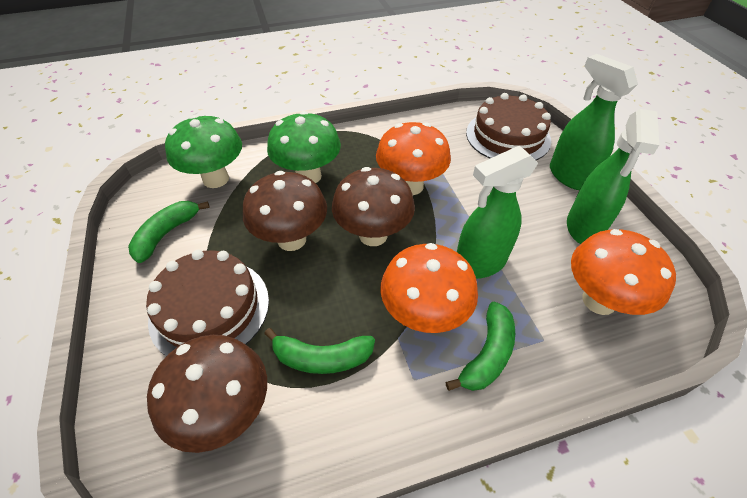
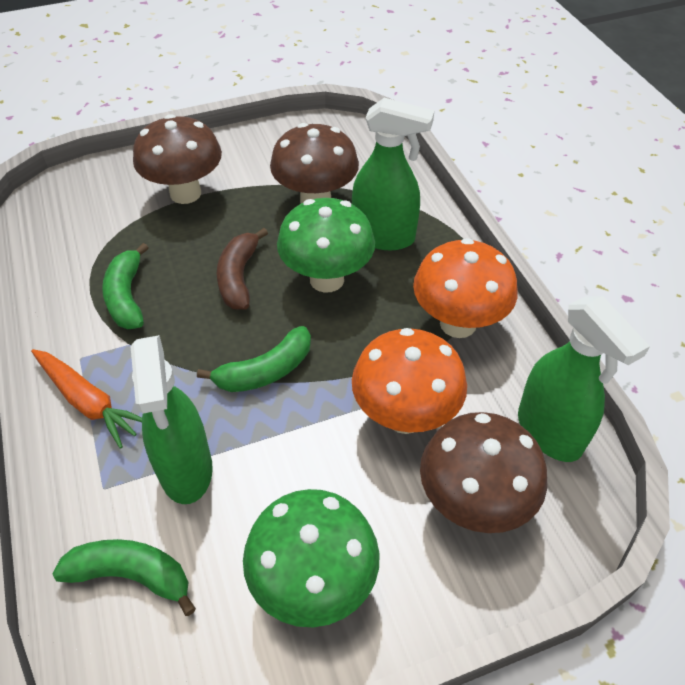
brown banana: 0 -> 1
brown cake: 2 -> 0
orange carrot: 0 -> 1
orange mushroom: 3 -> 2

